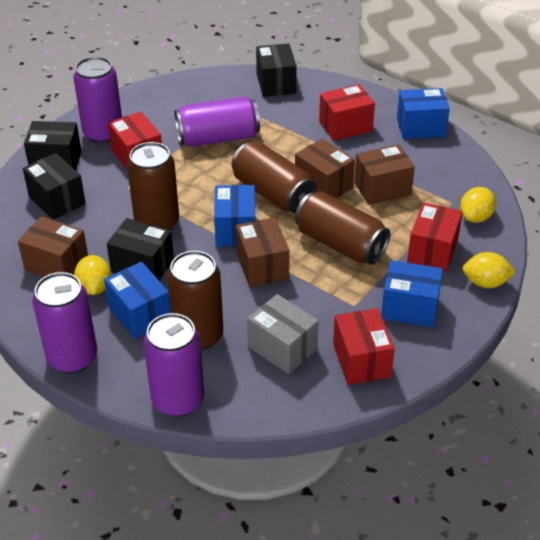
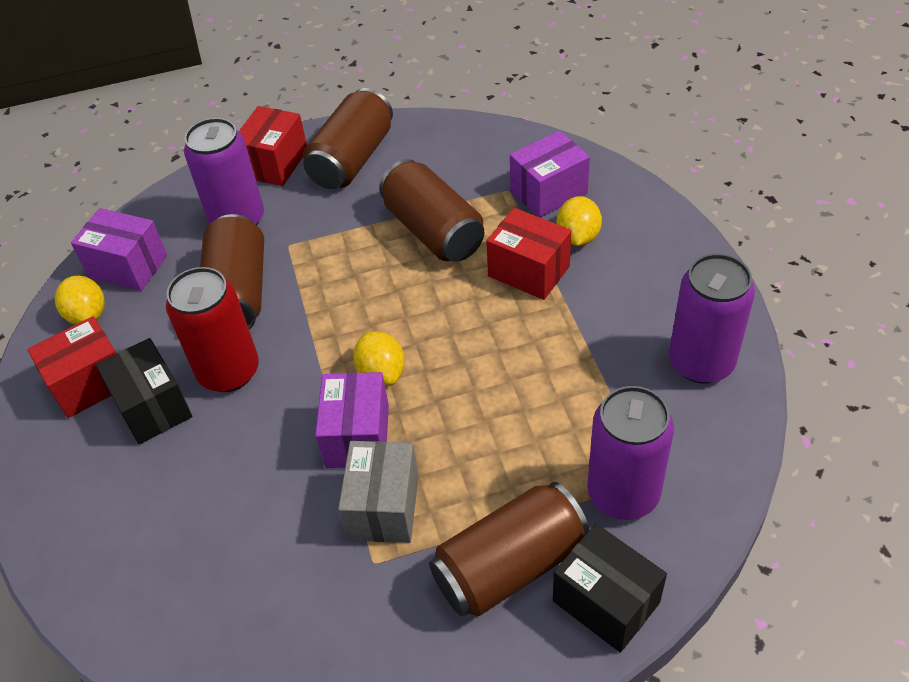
black box: 4 -> 2
blue box: 4 -> 0
brown box: 4 -> 0
purple box: 0 -> 3
purple can: 4 -> 3
red box: 4 -> 3
red can: 0 -> 1

